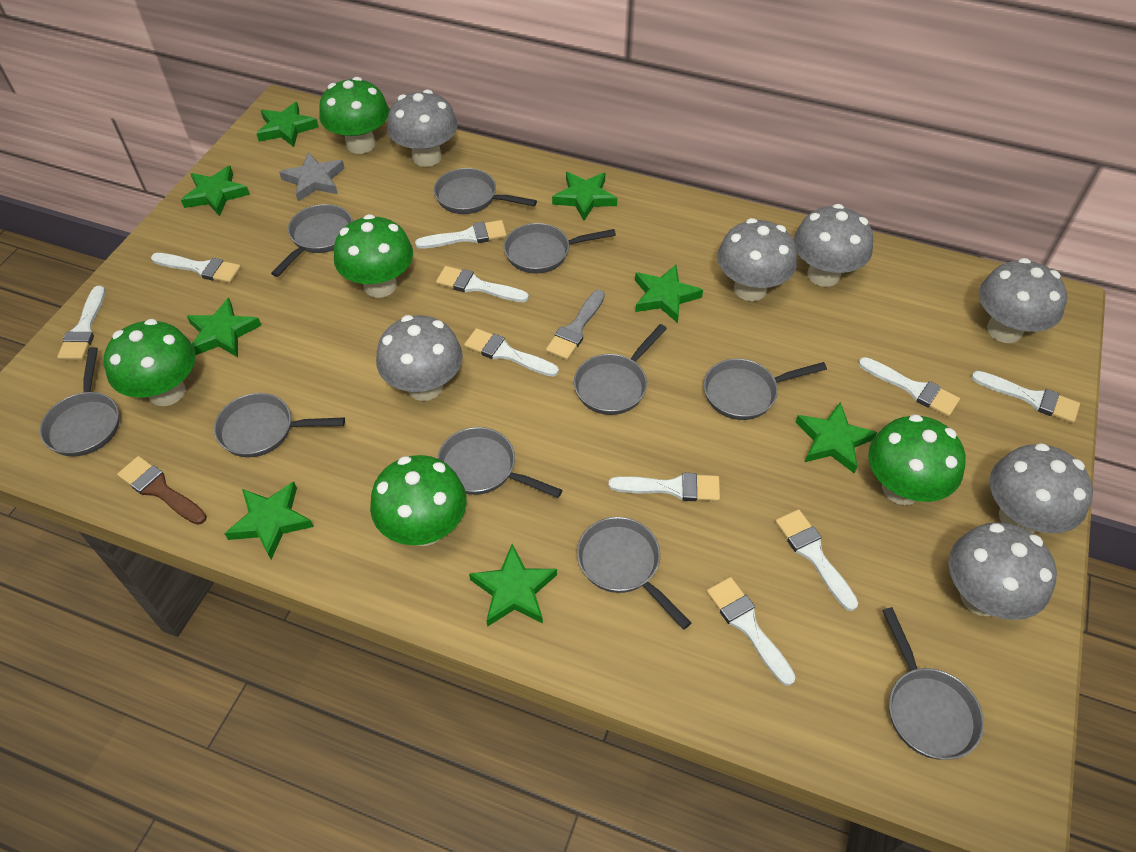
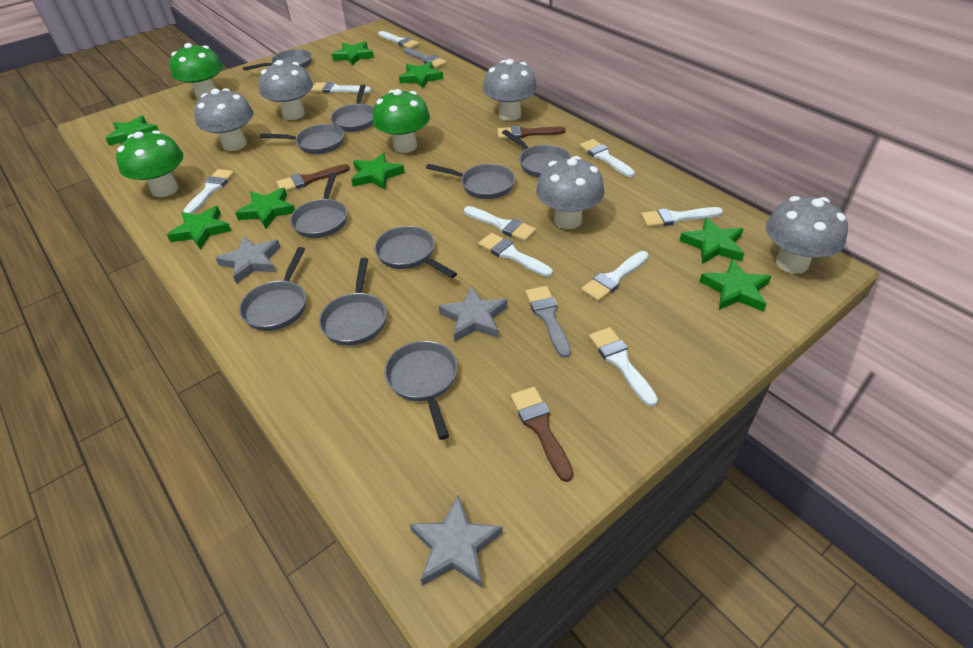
brown brush: 1 -> 3
green mushroom: 5 -> 3
grey brush: 1 -> 2
grey mushroom: 7 -> 5
grey star: 1 -> 3
white brush: 10 -> 9

